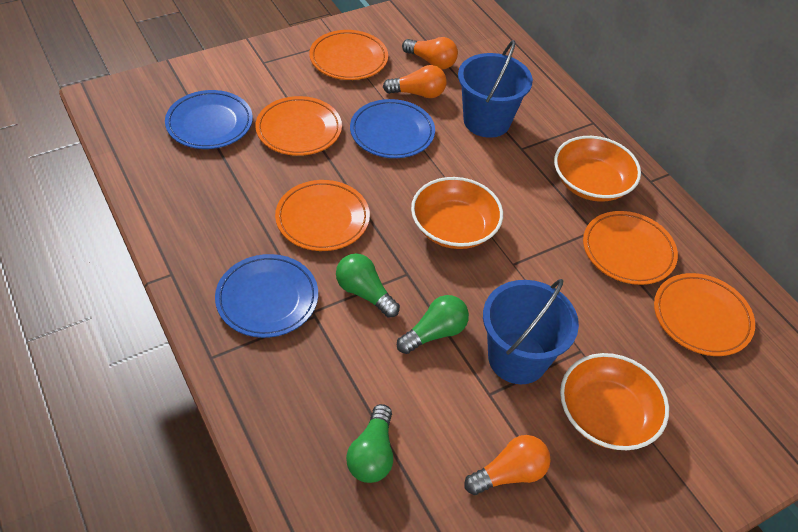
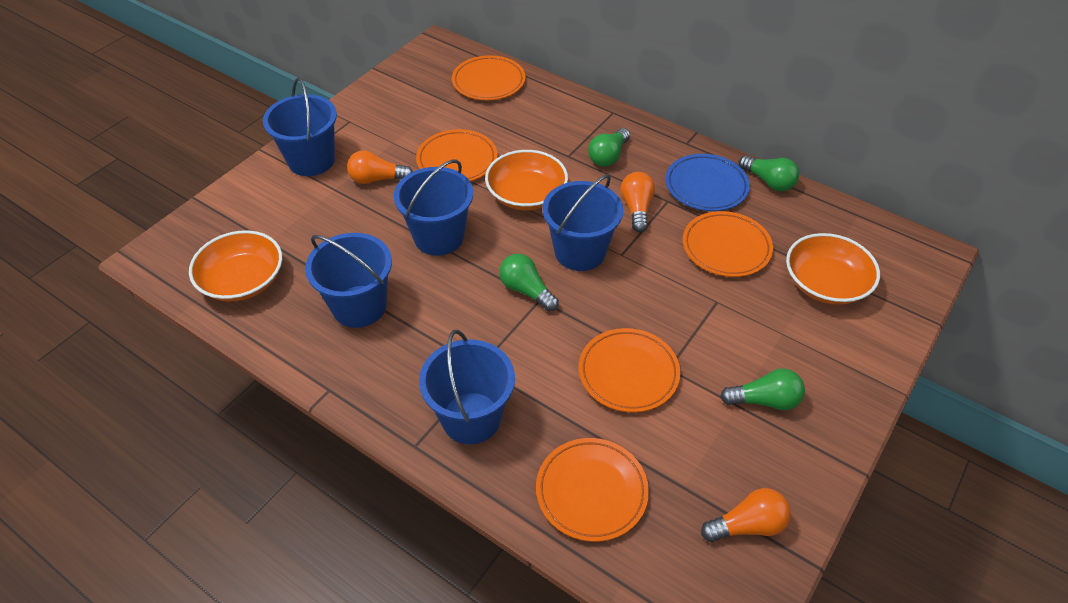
blue bucket: 2 -> 5
blue plate: 3 -> 1
green light bulb: 3 -> 4

